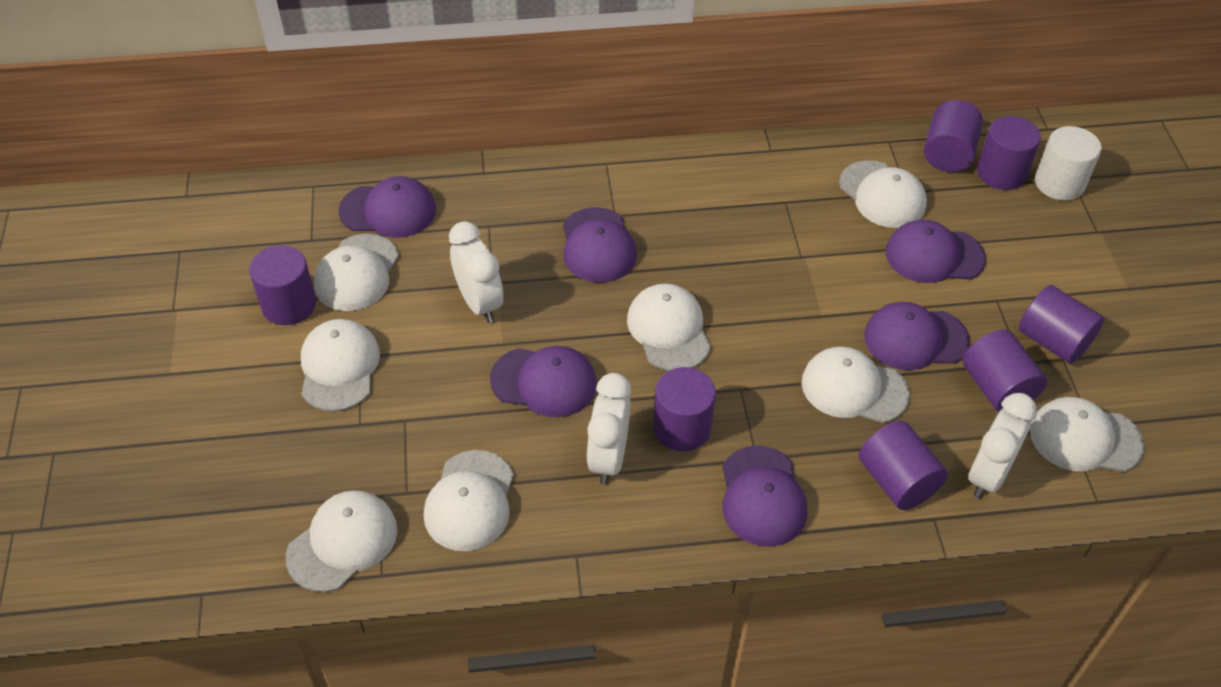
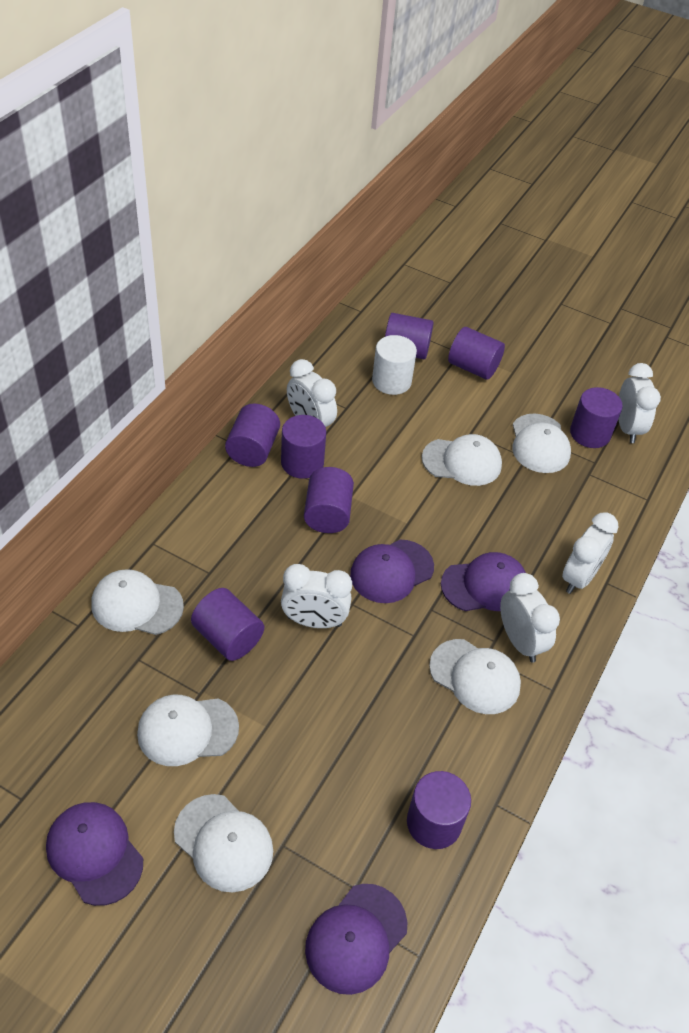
purple cap: 6 -> 4
purple cylinder: 7 -> 8
white cap: 8 -> 6
white clock: 3 -> 5

